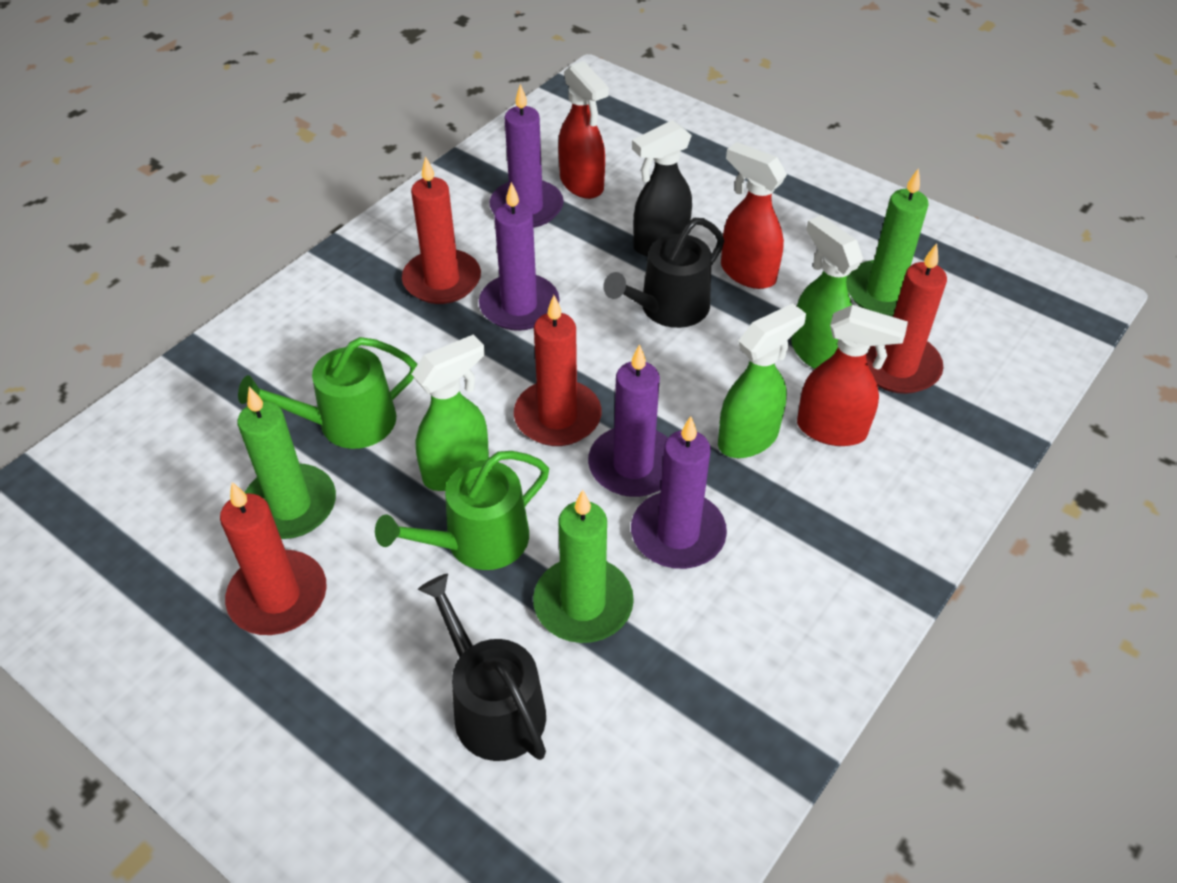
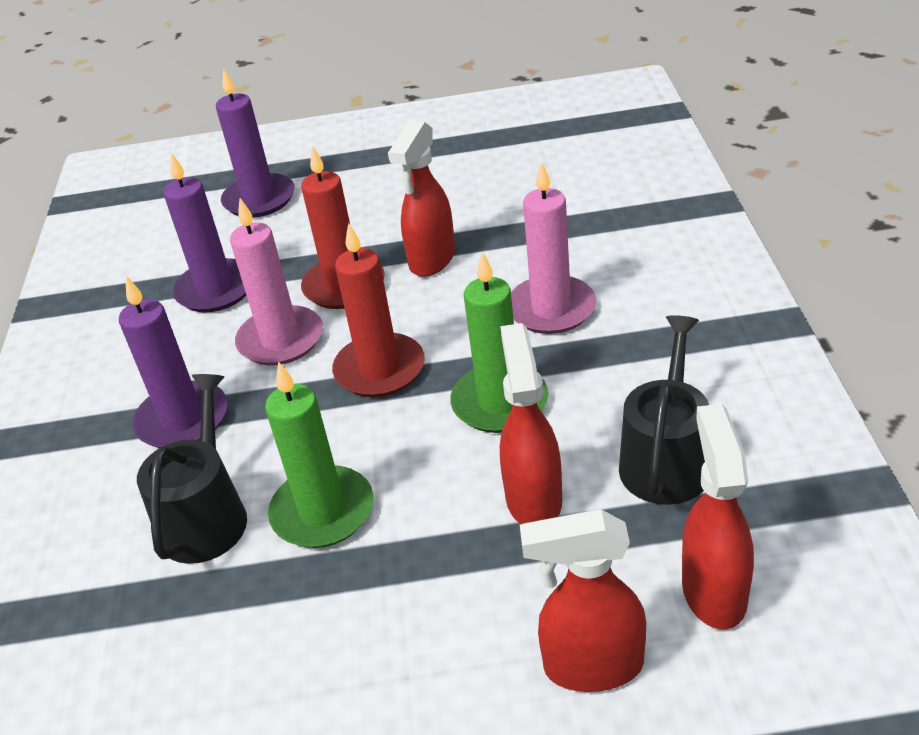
black spray bottle: 1 -> 0
green candle: 3 -> 2
green spray bottle: 3 -> 0
green watering can: 2 -> 0
pink candle: 0 -> 2
purple candle: 4 -> 3
red candle: 4 -> 2
red spray bottle: 3 -> 4

